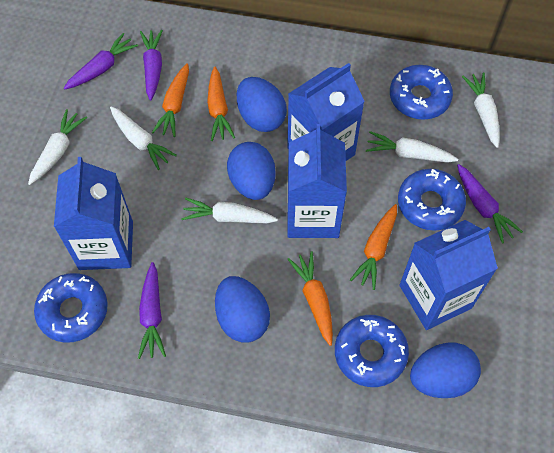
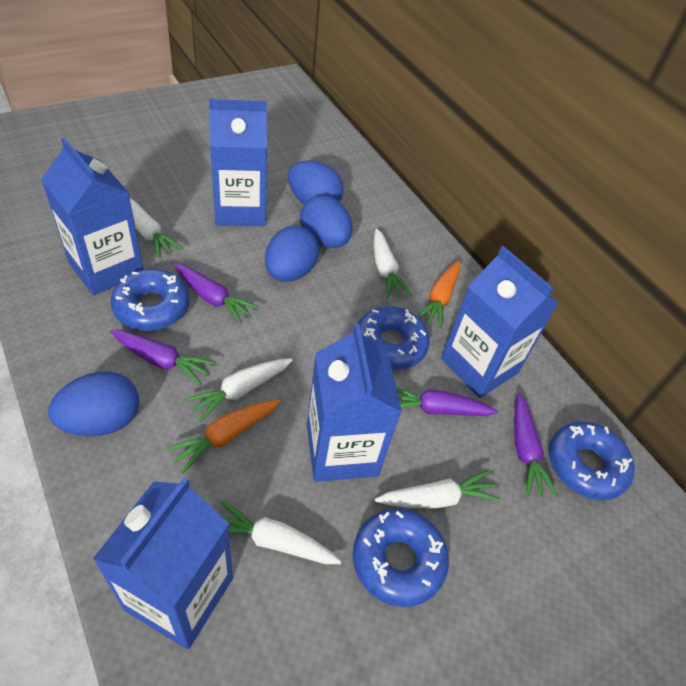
blue carton: 4 -> 5
orange carrot: 4 -> 2

